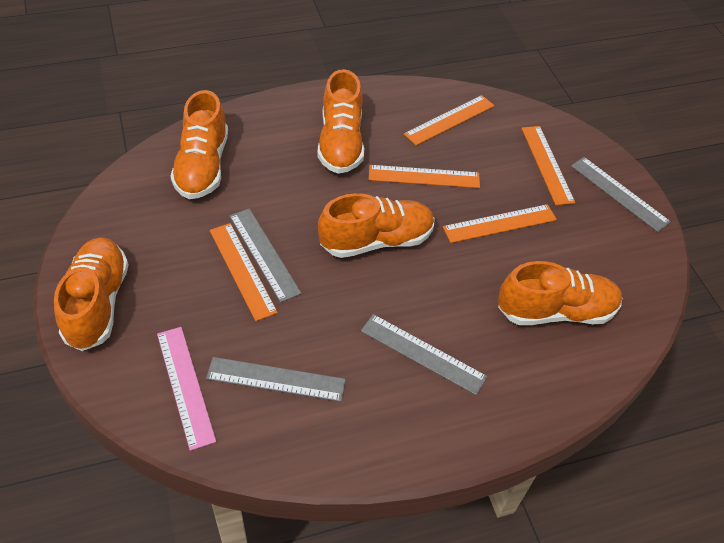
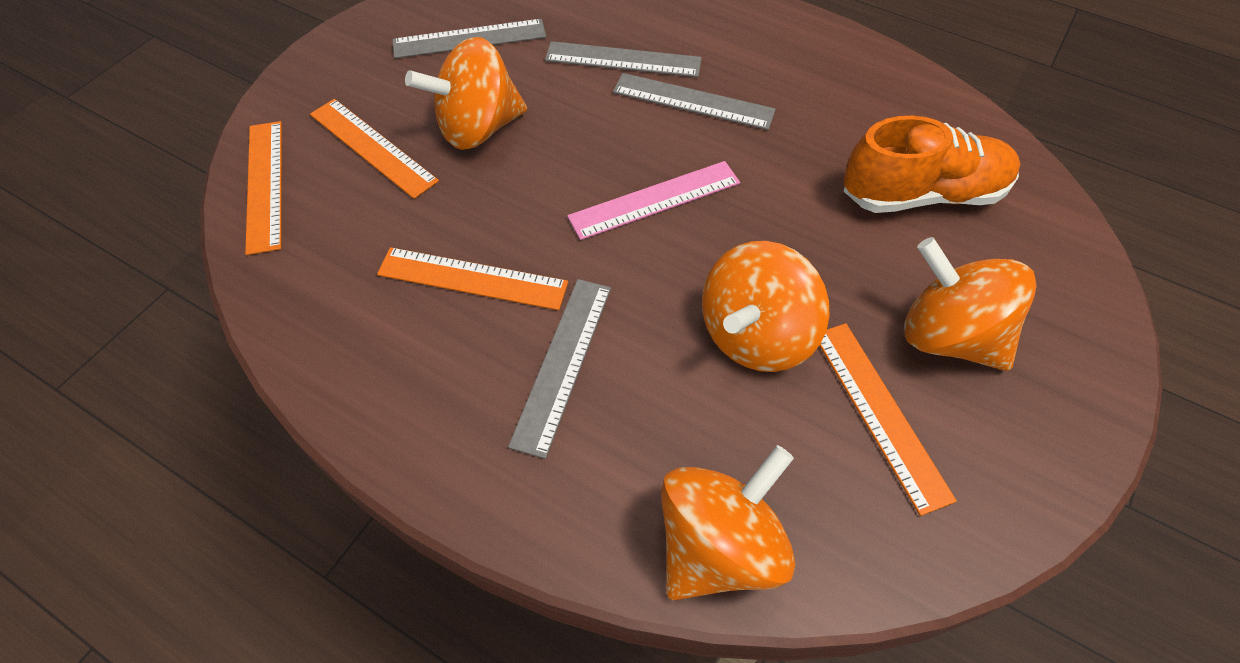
orange ruler: 5 -> 4
orange shoe: 5 -> 1
orange spinning top: 0 -> 4

